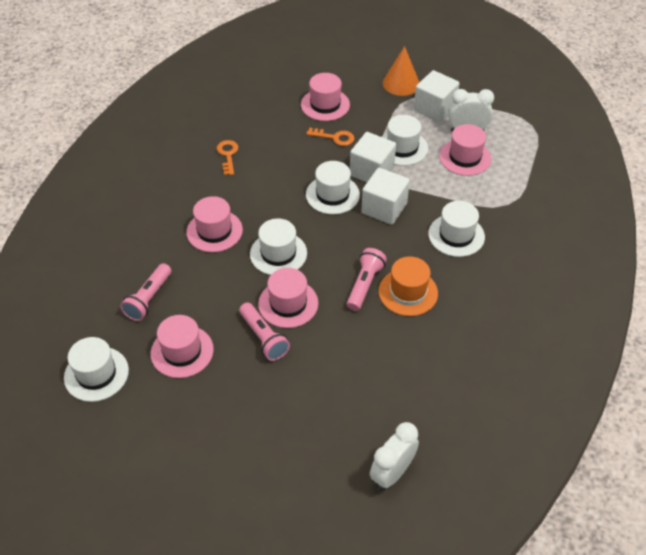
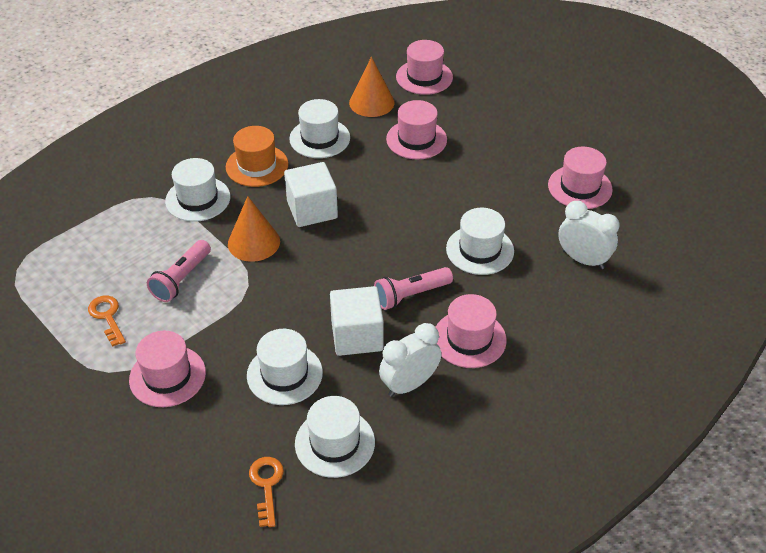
orange cone: 1 -> 2
pink flashlight: 3 -> 2
white cube: 3 -> 2

